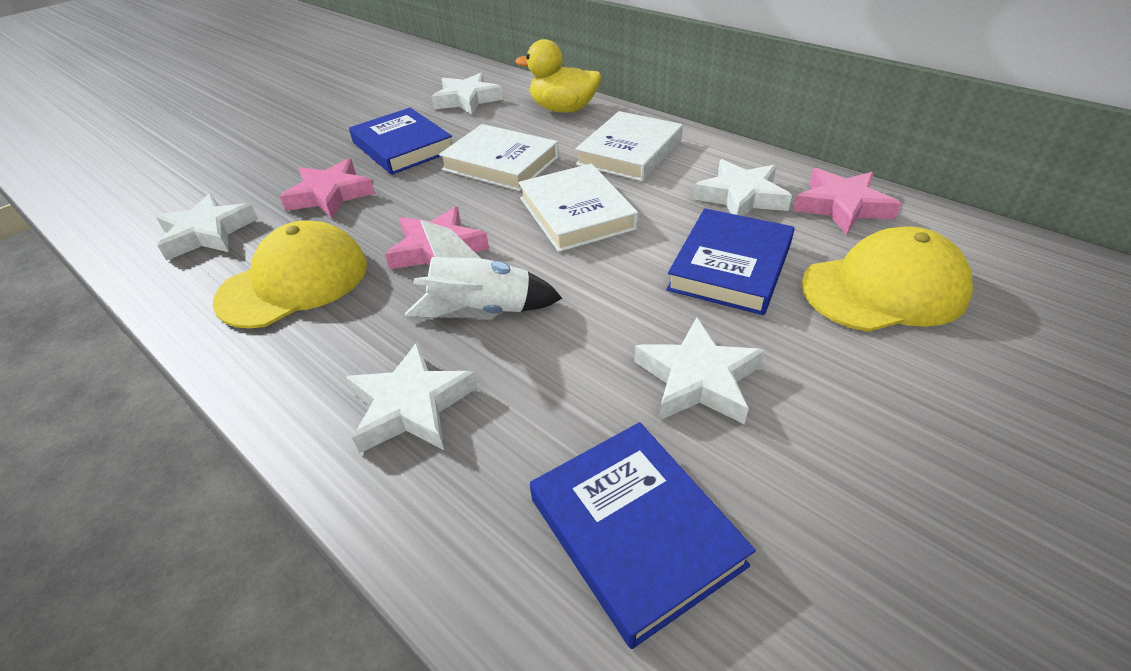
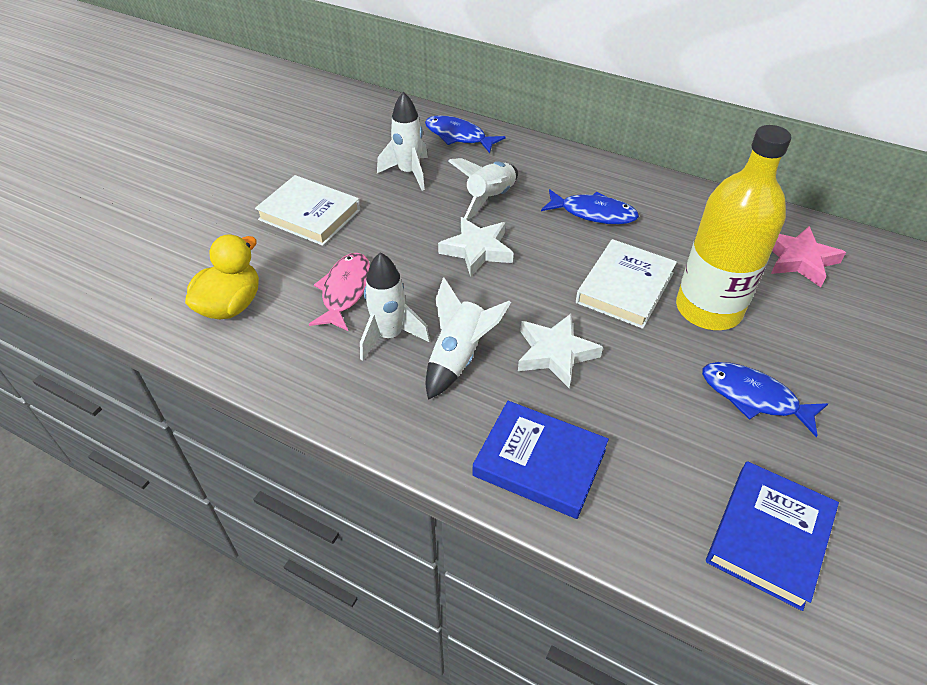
blue book: 3 -> 2
blue fish: 0 -> 3
pink fish: 0 -> 1
pink star: 3 -> 1
white book: 3 -> 2
white rocket: 1 -> 4
white star: 5 -> 2
yellow bottle: 0 -> 1
yellow cap: 2 -> 0

